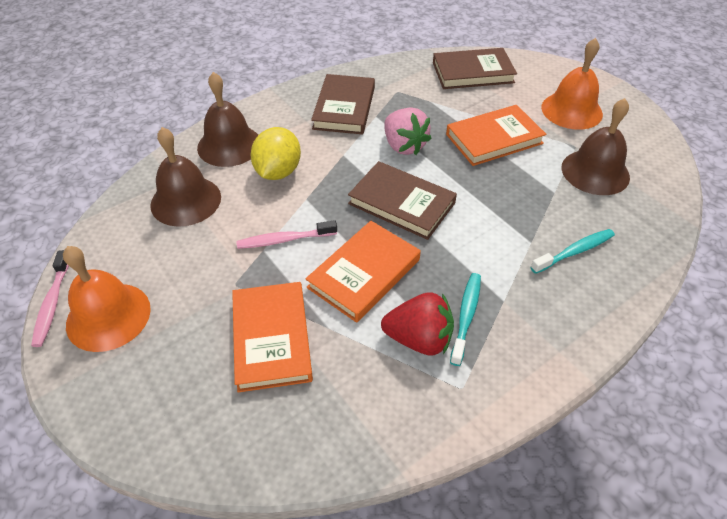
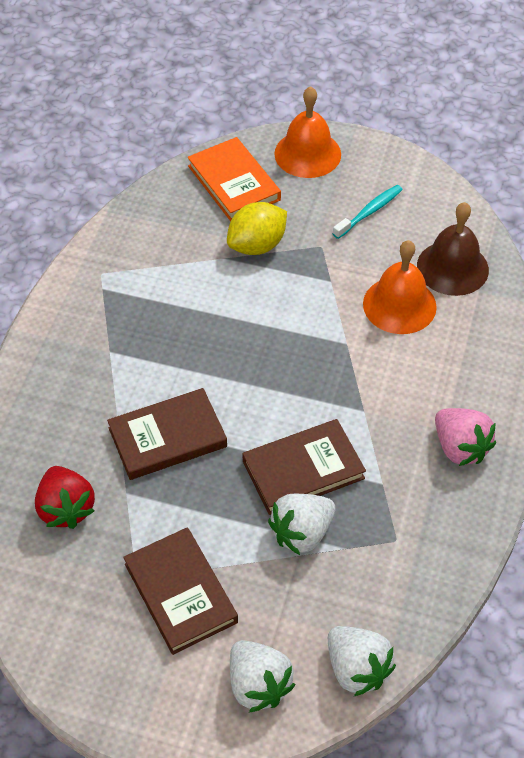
brown bell: 3 -> 1
orange book: 3 -> 1
pink toothbrush: 2 -> 0
turquoise toothbrush: 2 -> 1
white strawberry: 0 -> 3

